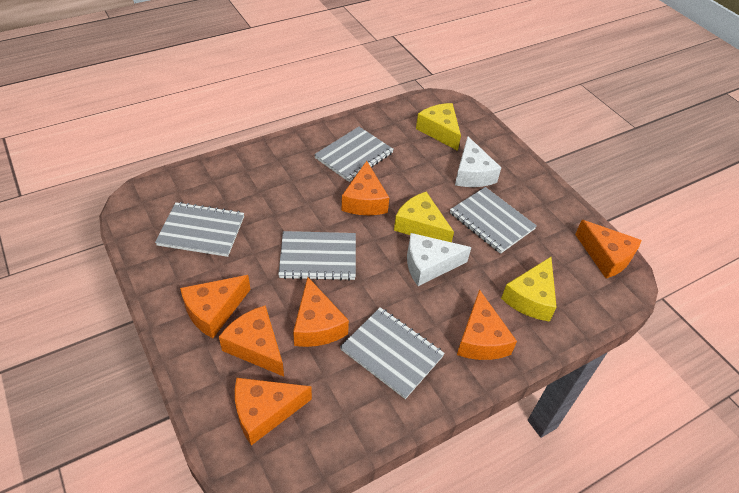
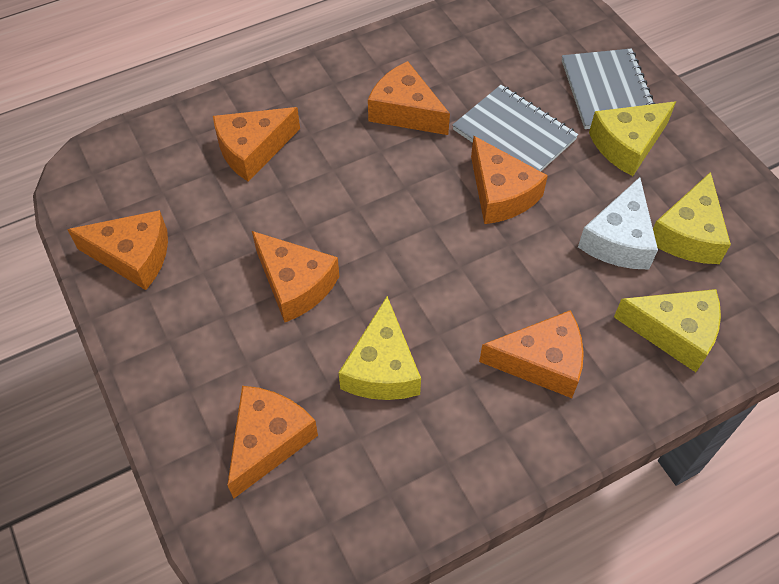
grey notebook: 5 -> 2
white cheese: 2 -> 1
yellow cheese: 3 -> 4

